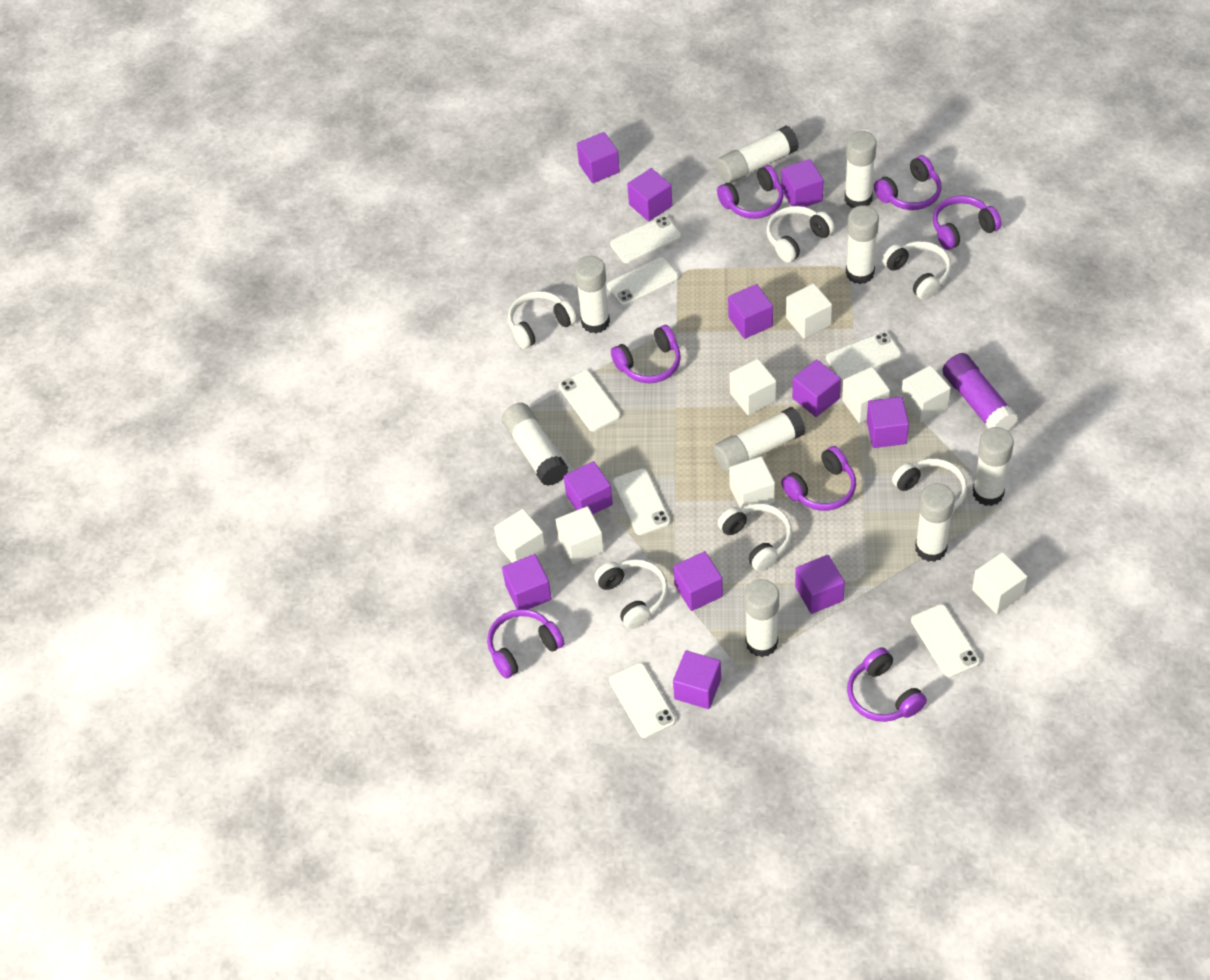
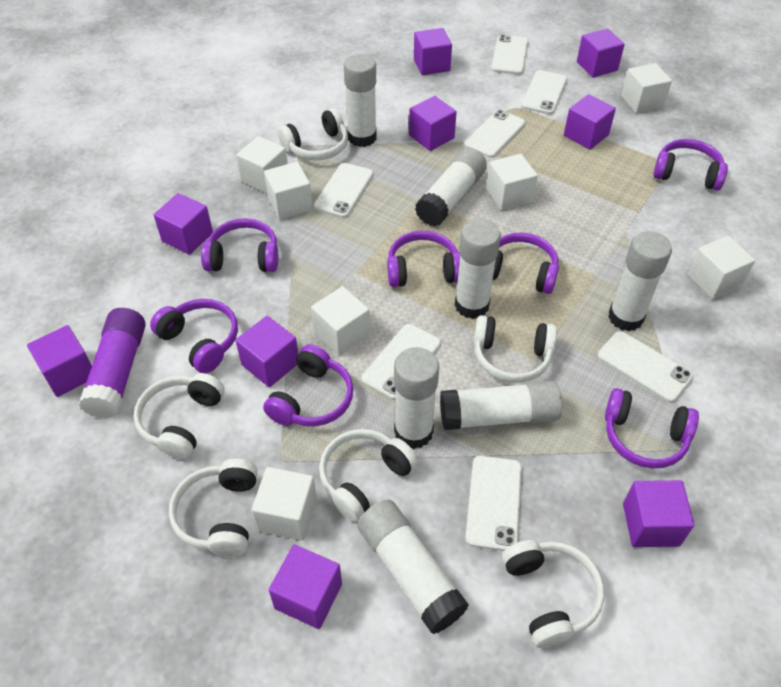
purple cube: 11 -> 9
white cube: 8 -> 7
white glue stick: 9 -> 7

